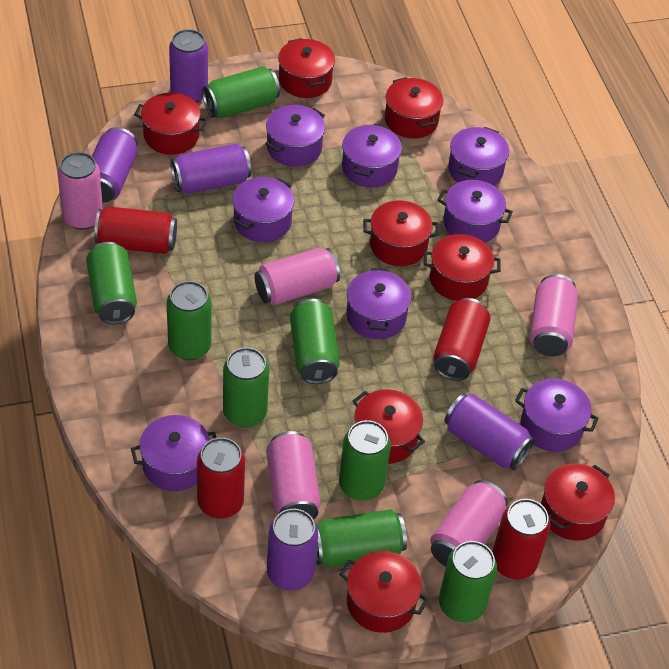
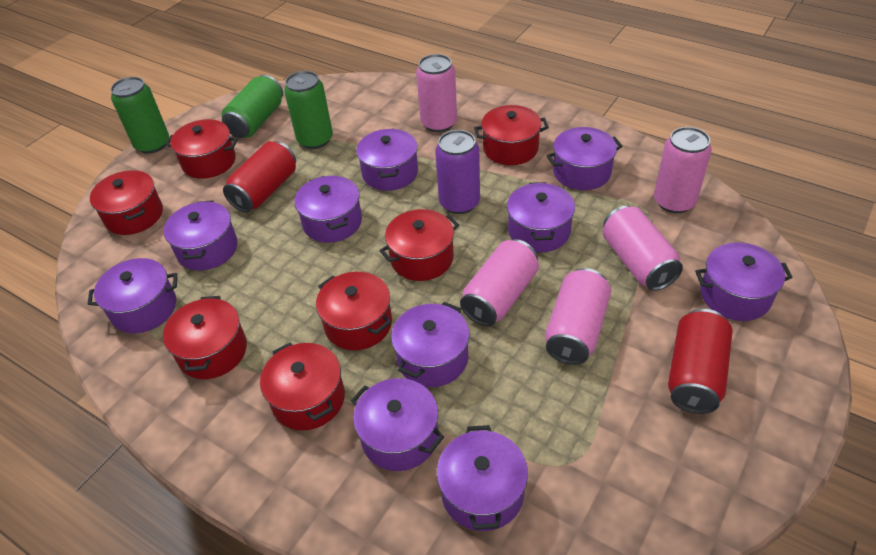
green can: 8 -> 3
purple can: 5 -> 1
purple pot: 8 -> 10
red can: 4 -> 2
red pot: 8 -> 7

